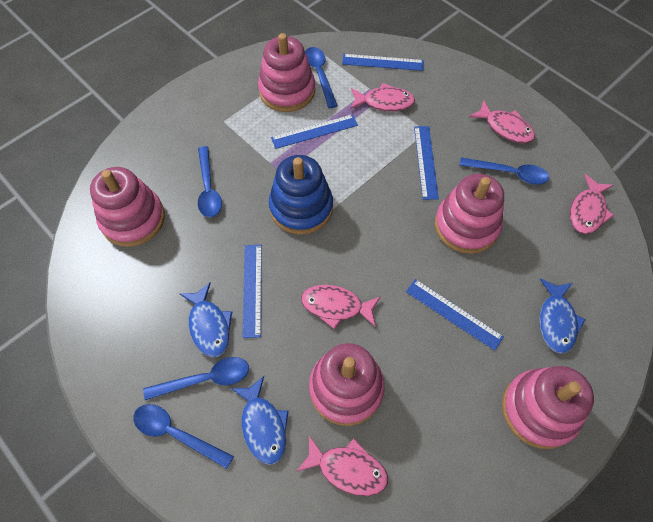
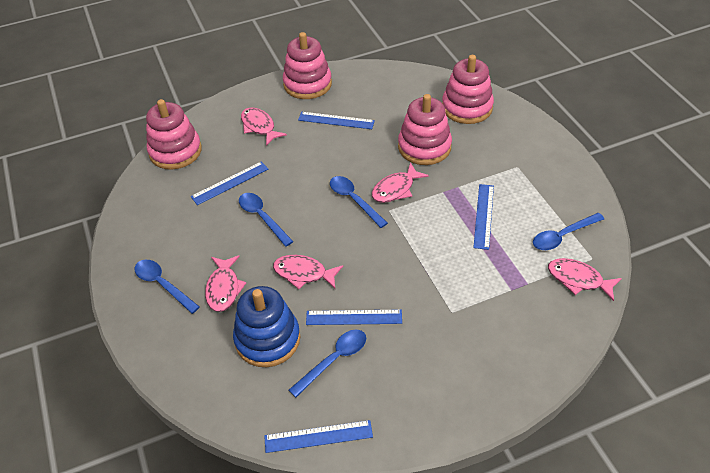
blue fish: 3 -> 0
pink stacking toy: 5 -> 4

